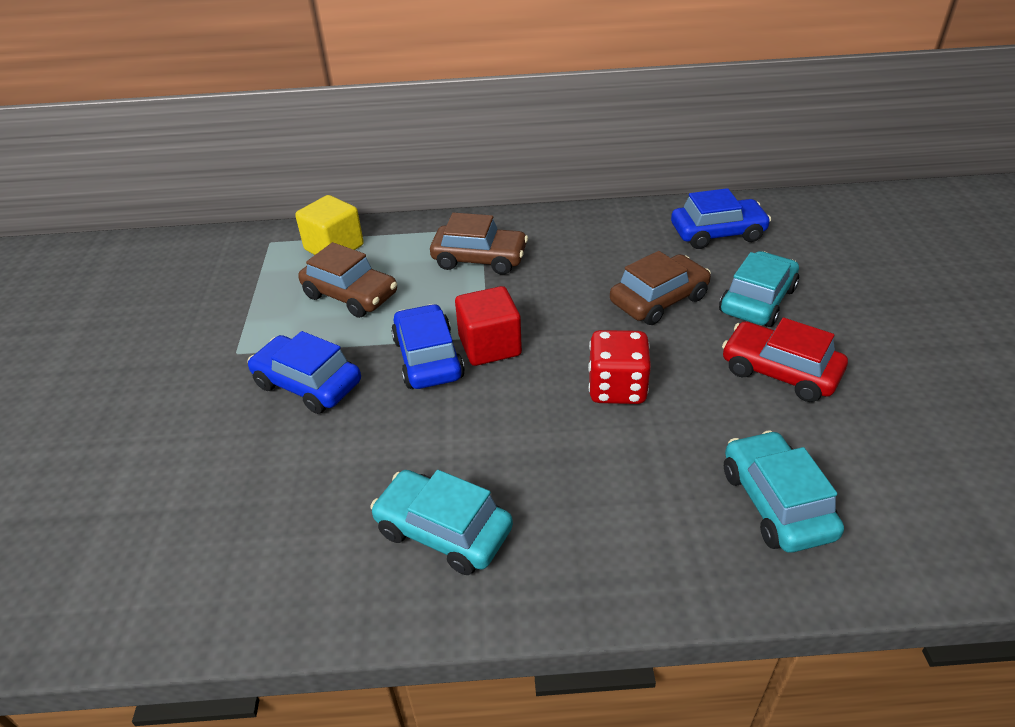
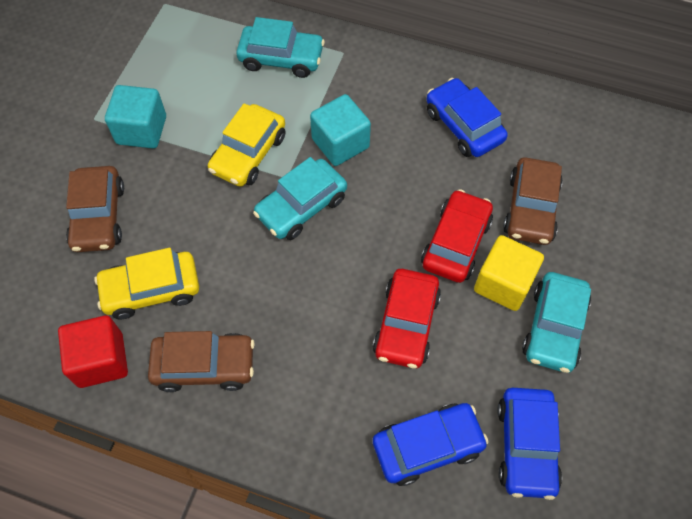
red car: 1 -> 2
red dice: 1 -> 0
turquoise cube: 0 -> 2
yellow car: 0 -> 2

